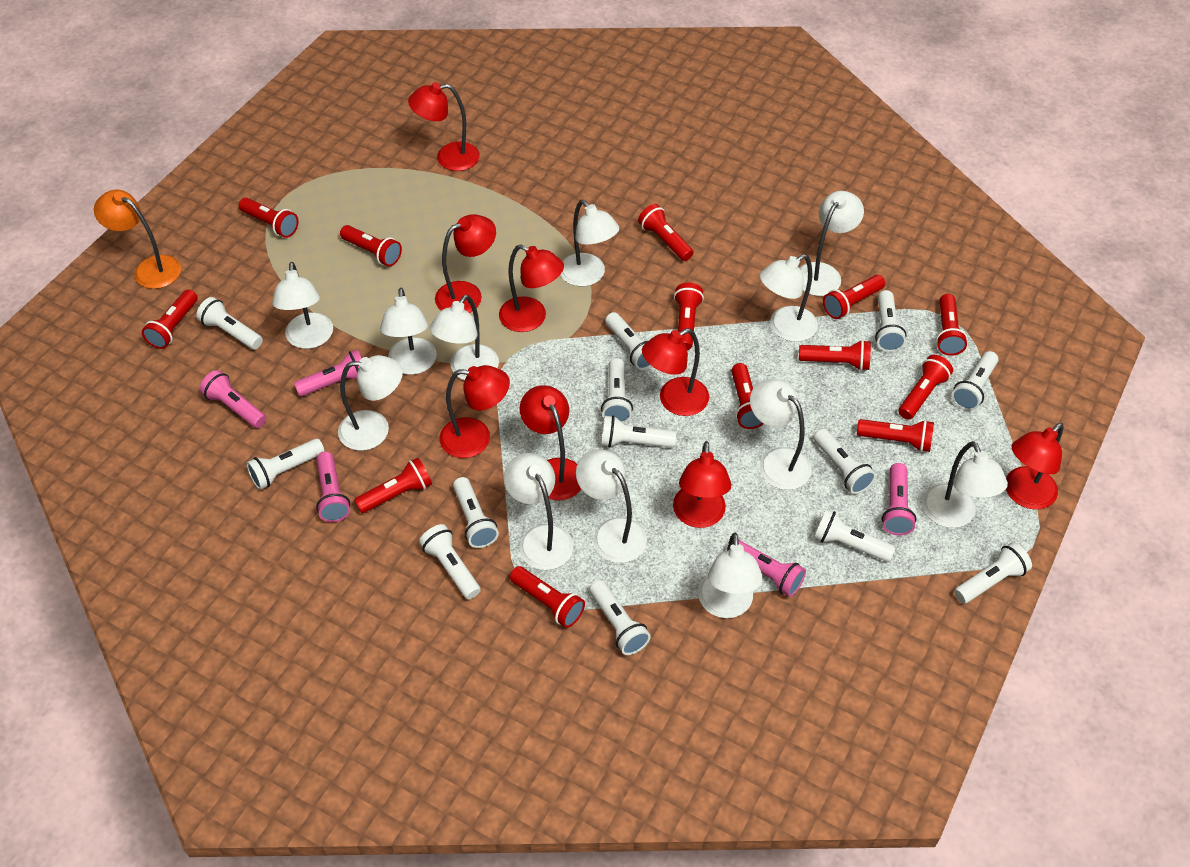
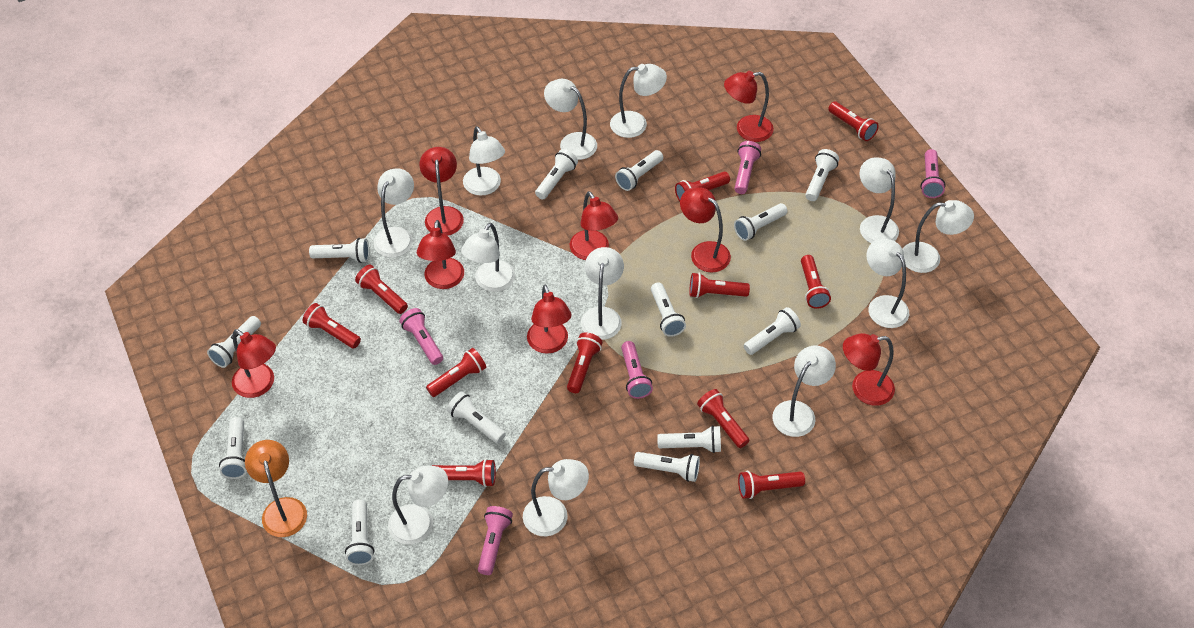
red flashlight: 13 -> 11

